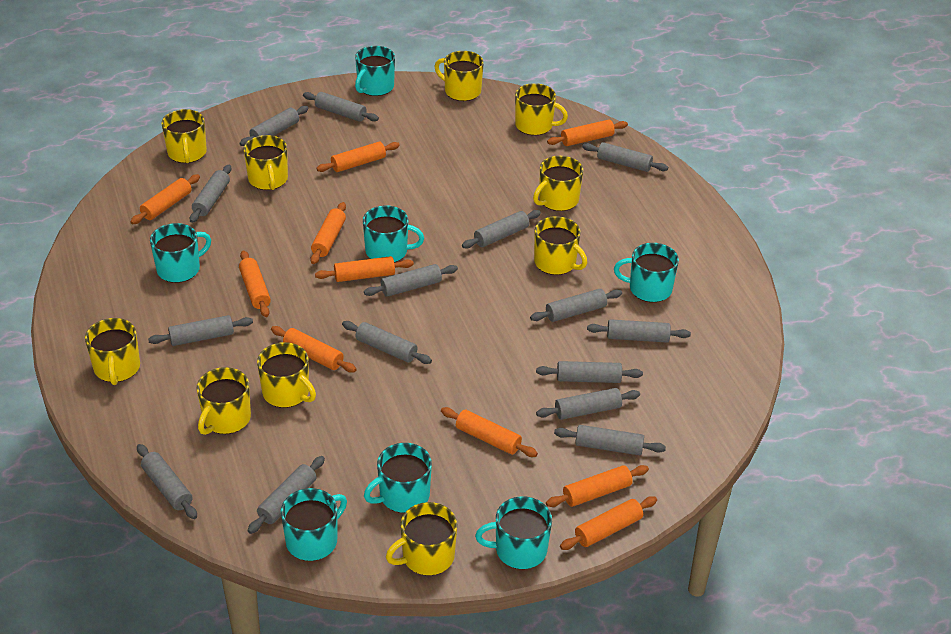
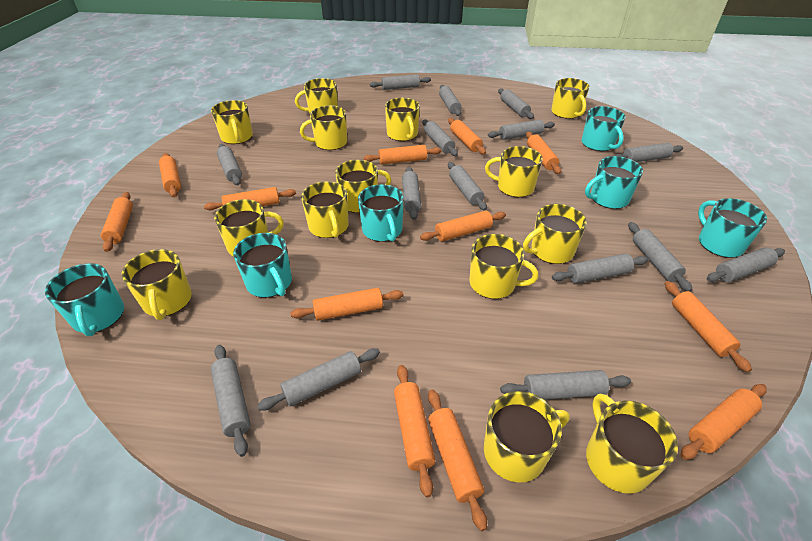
orange rolling pin: 10 -> 12
turquoise mug: 7 -> 6
yellow mug: 10 -> 14

